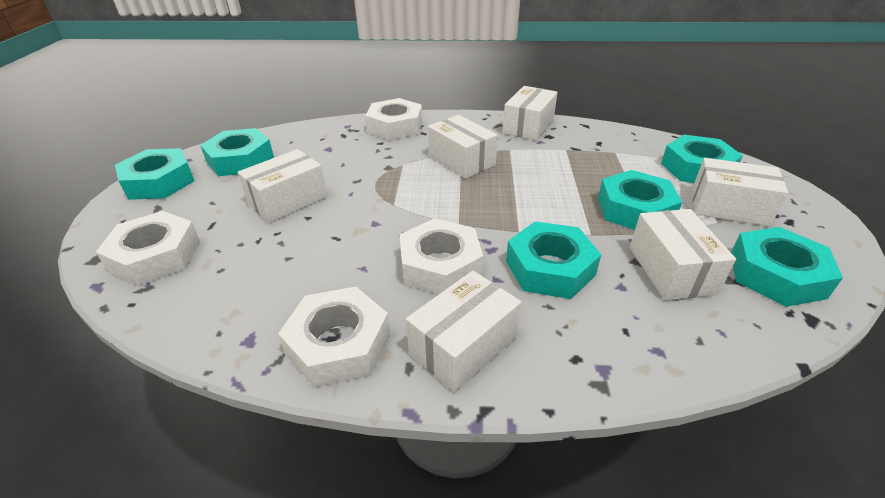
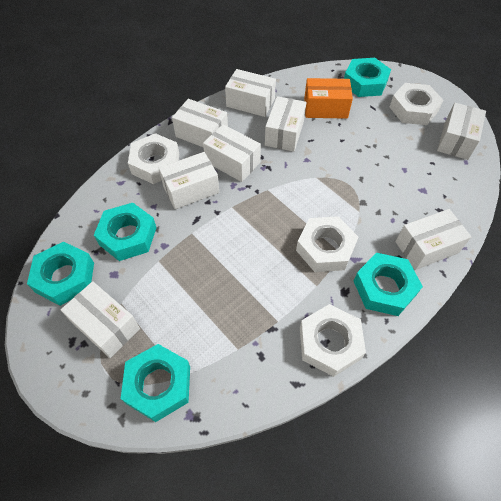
orange box: 0 -> 1
turquoise nut: 6 -> 5
white box: 6 -> 8

